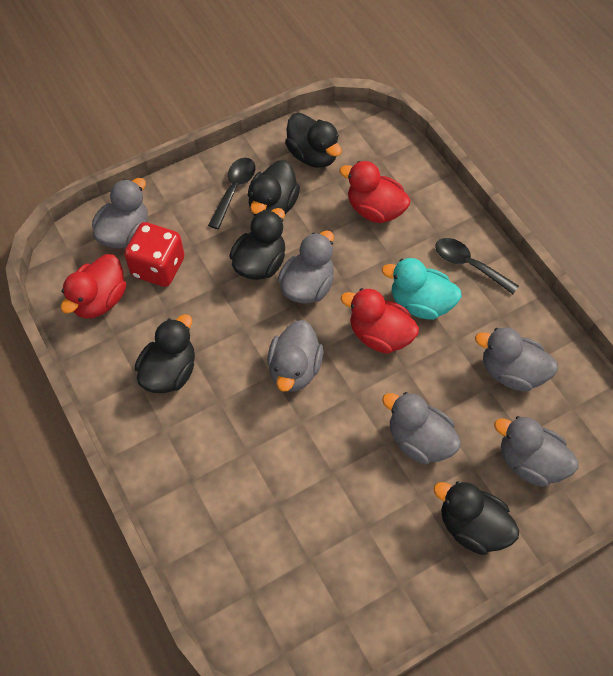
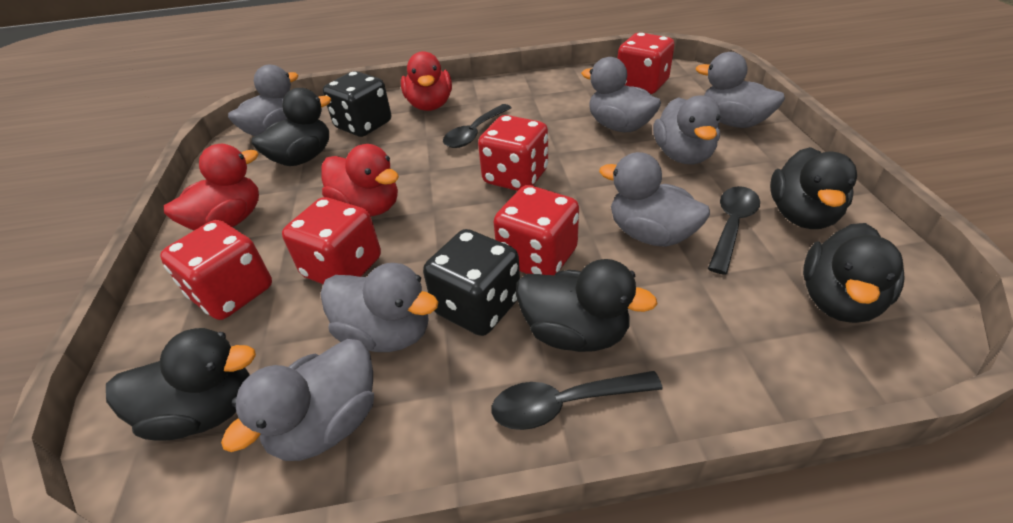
black dice: 0 -> 2
black spoon: 2 -> 3
grey duck: 6 -> 7
red dice: 1 -> 5
turquoise duck: 1 -> 0

